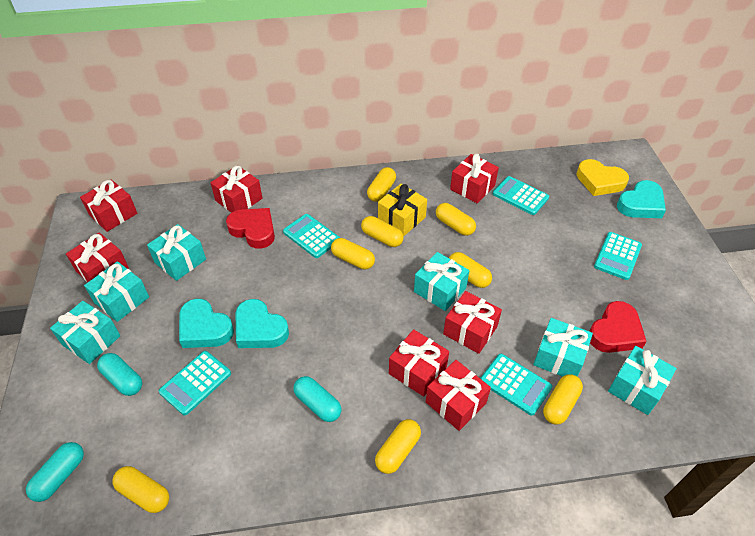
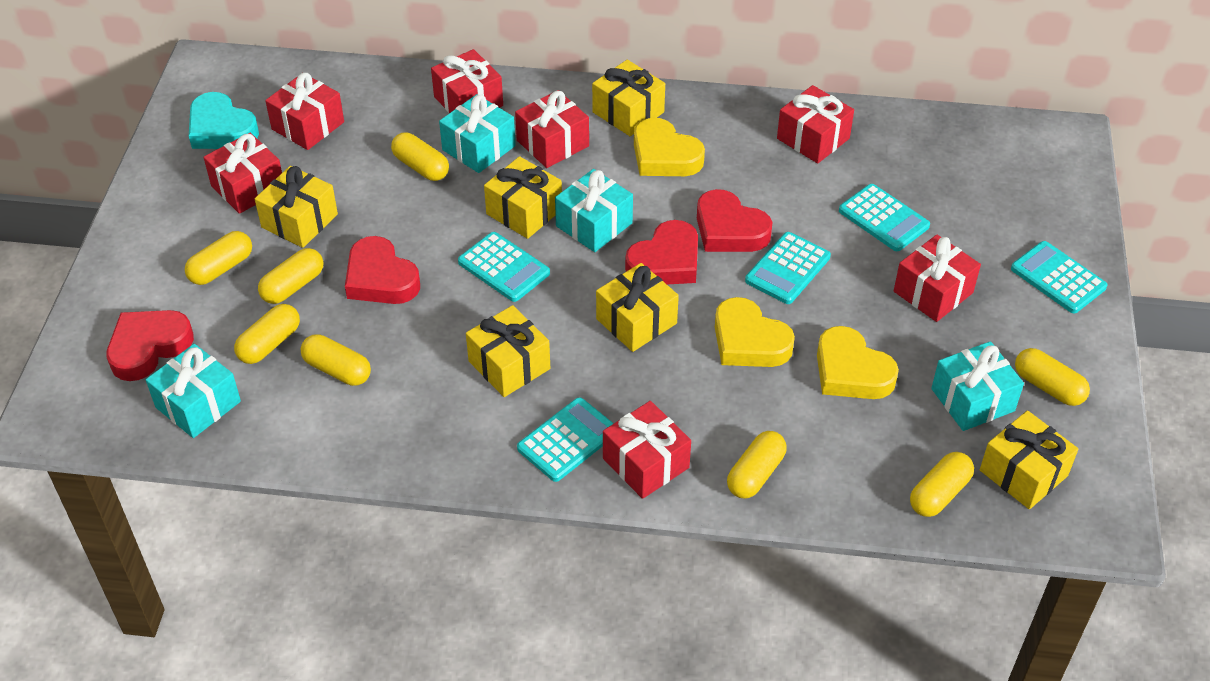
red heart: 2 -> 4
turquoise capsule: 3 -> 0
turquoise gift: 6 -> 4
turquoise heart: 3 -> 1
yellow gift: 1 -> 6
yellow heart: 1 -> 3

